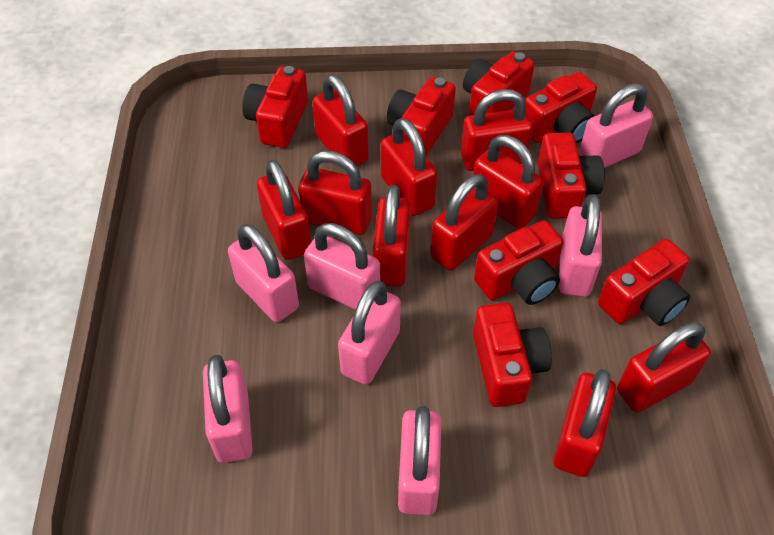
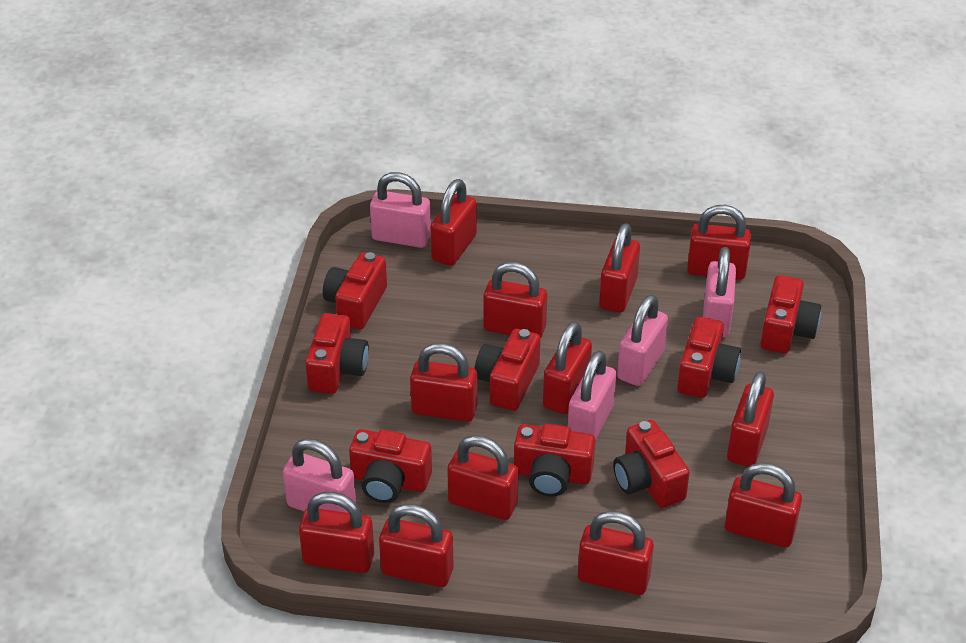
pink padlock: 7 -> 5
red padlock: 10 -> 12

